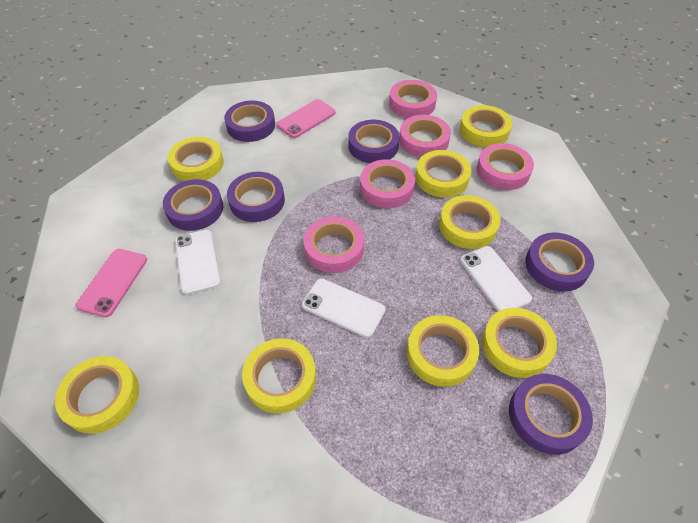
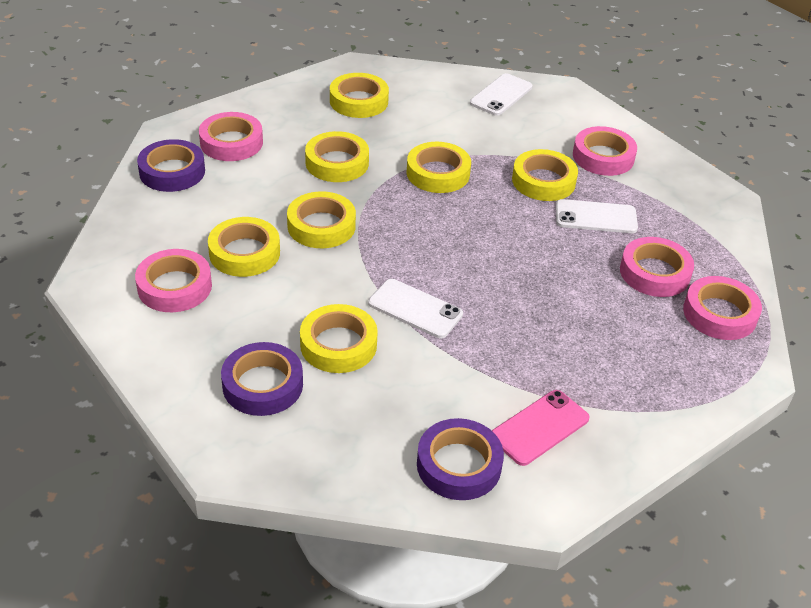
pink phone: 2 -> 1
purple tape: 6 -> 3
yellow tape: 8 -> 7

